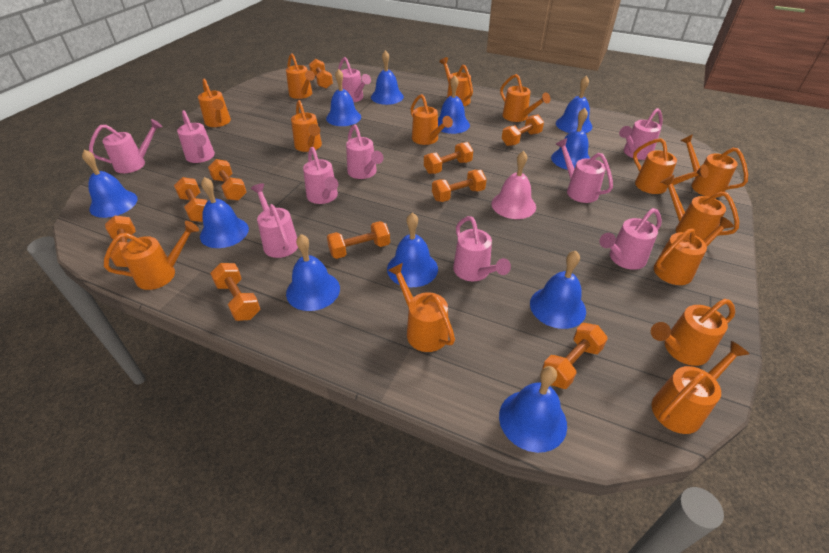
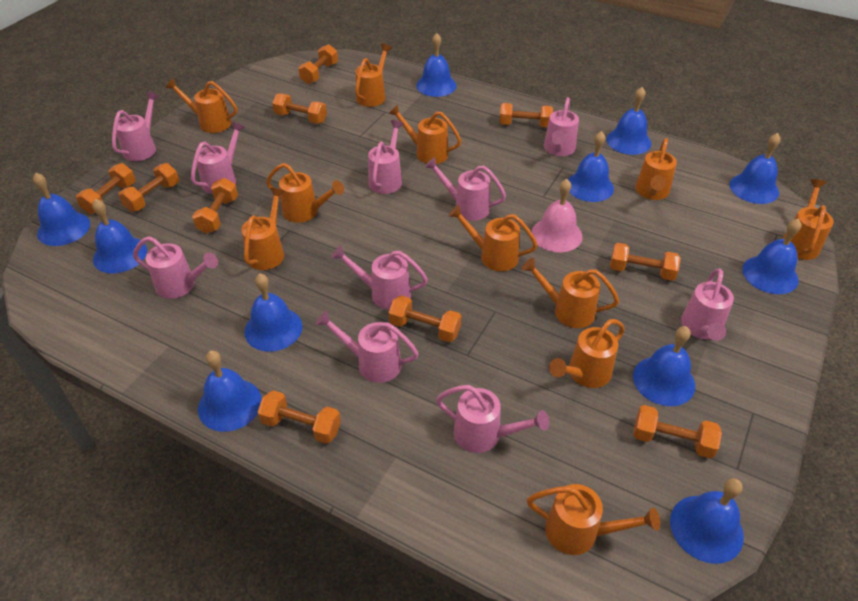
orange watering can: 14 -> 11

